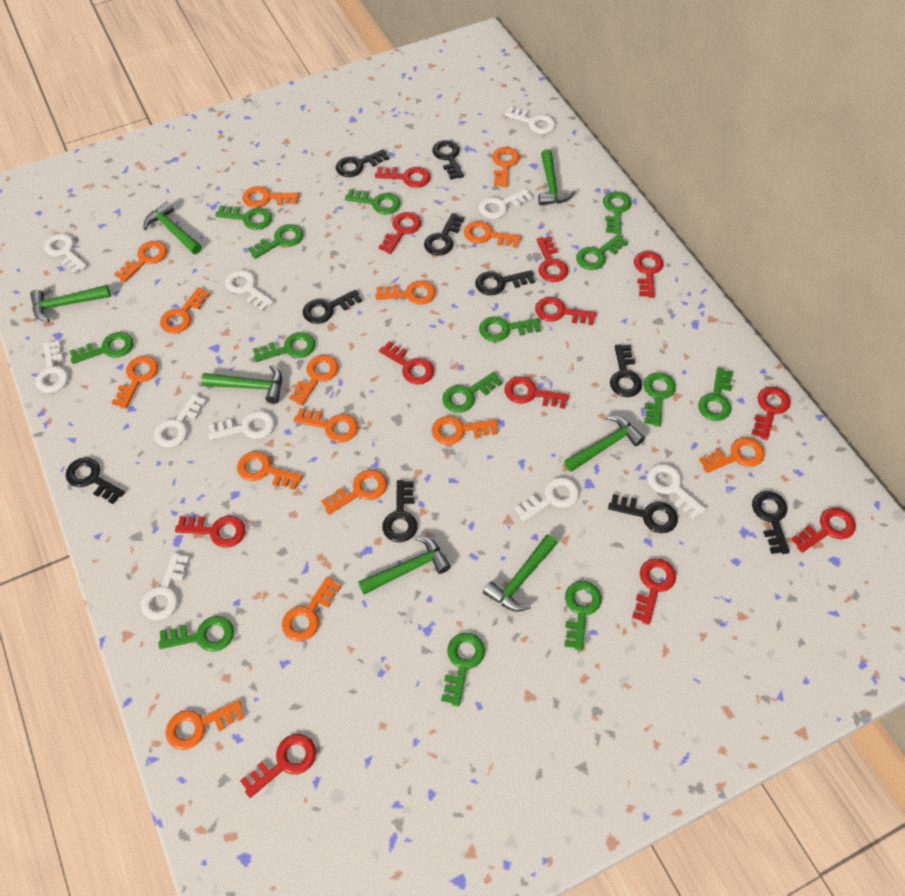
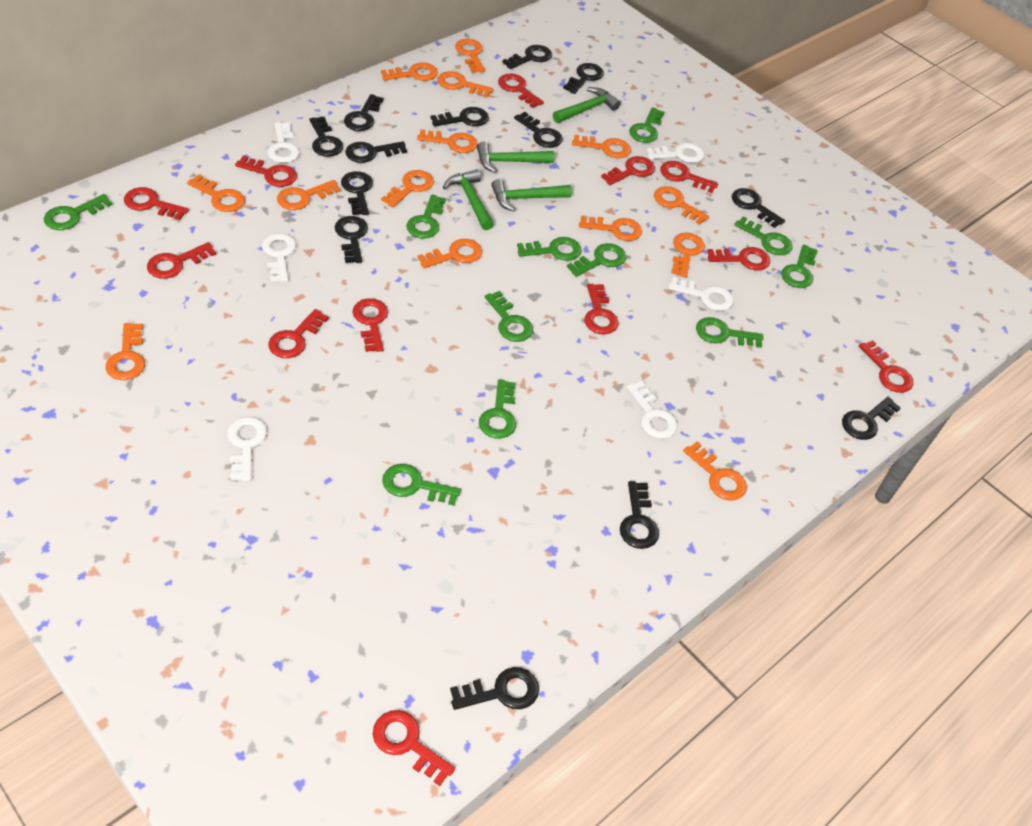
black key: 10 -> 13
green hammer: 7 -> 4
green key: 14 -> 11
orange key: 15 -> 14
white key: 10 -> 6

